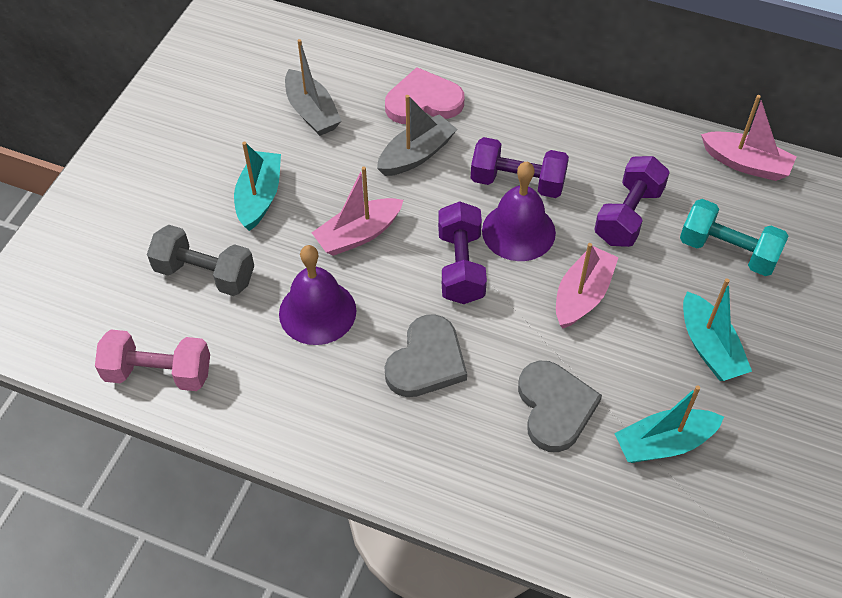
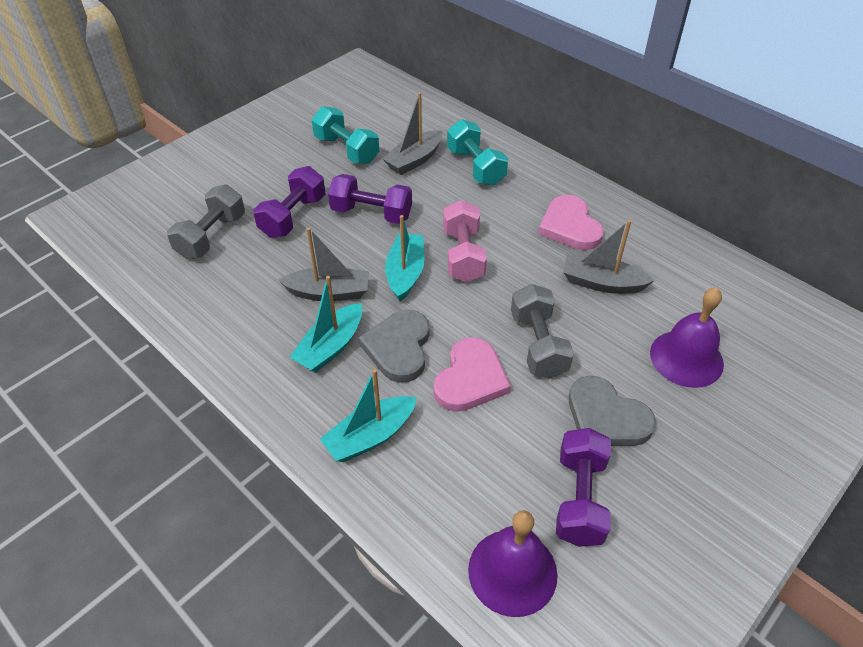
grey boat: 2 -> 3
grey dumbbell: 1 -> 2
pink boat: 3 -> 0
pink heart: 1 -> 2
turquoise dumbbell: 1 -> 2

